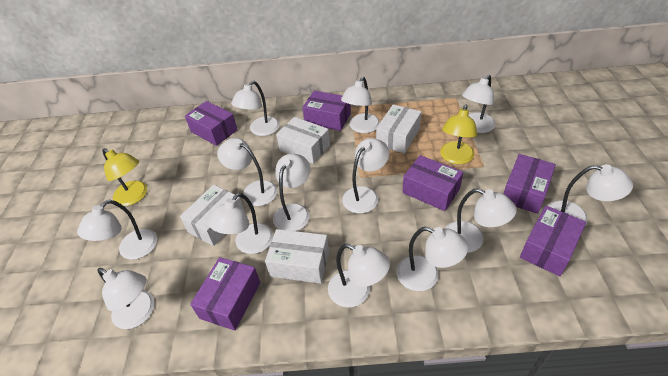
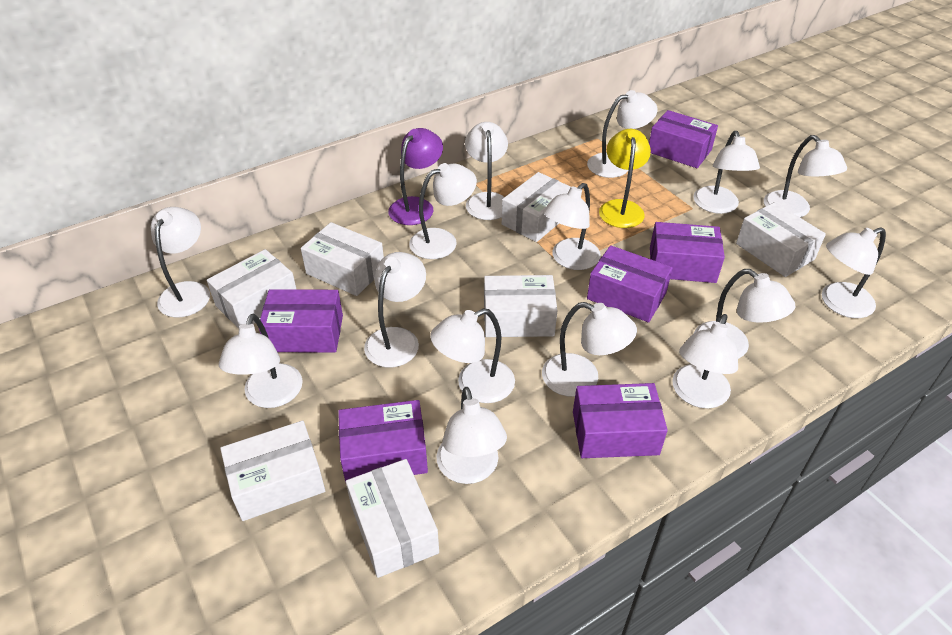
purple lamp: 0 -> 1
white box: 4 -> 7
white lamp: 13 -> 15
yellow lamp: 2 -> 1

